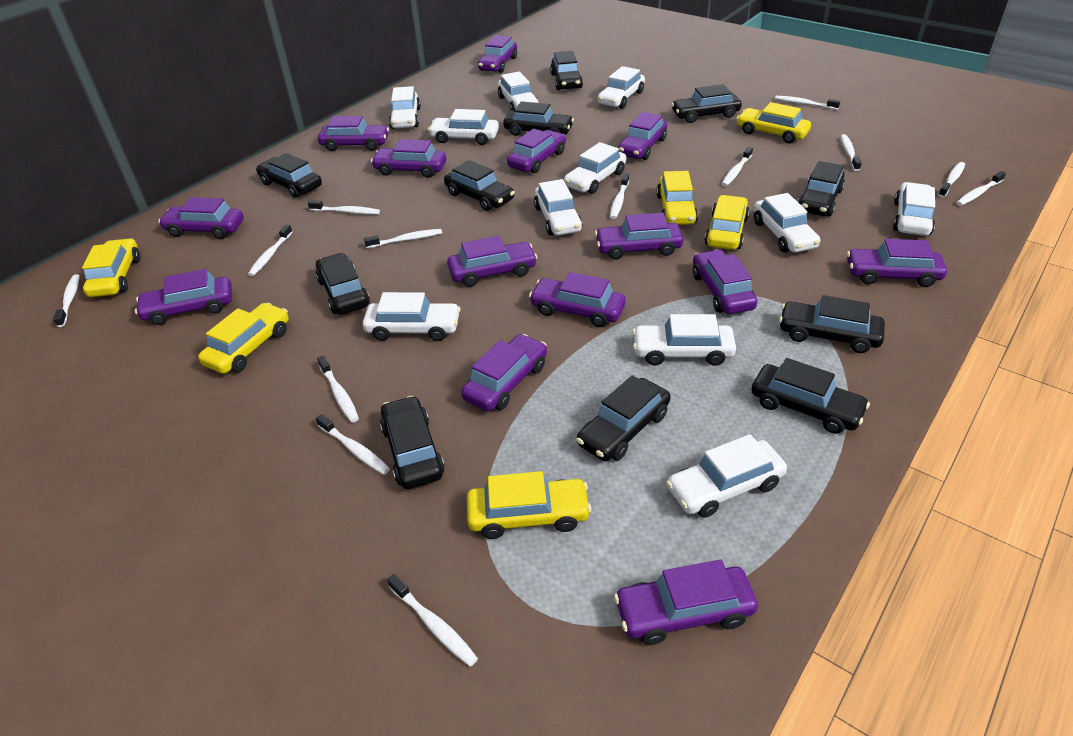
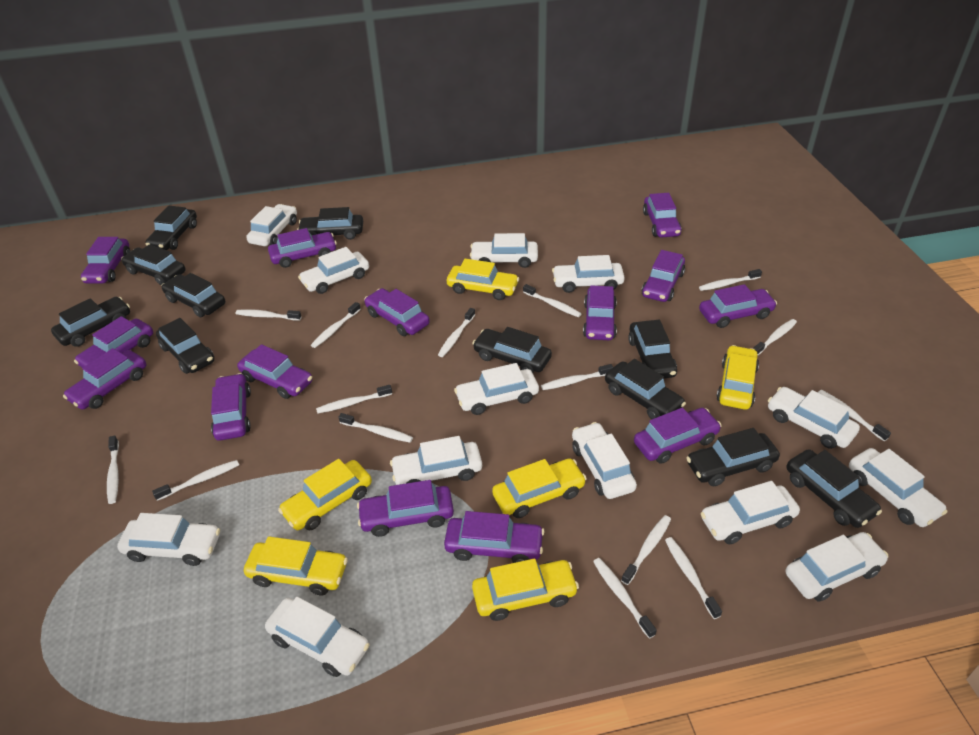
white car: 11 -> 13
white toothbrush: 13 -> 15

